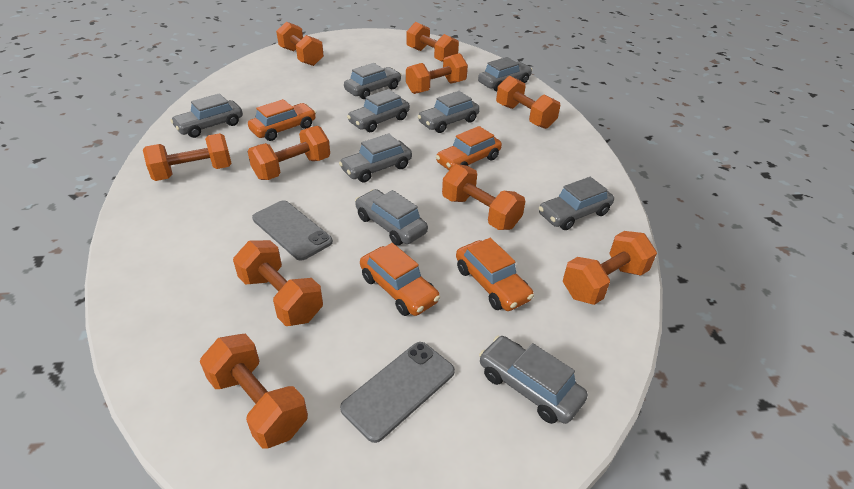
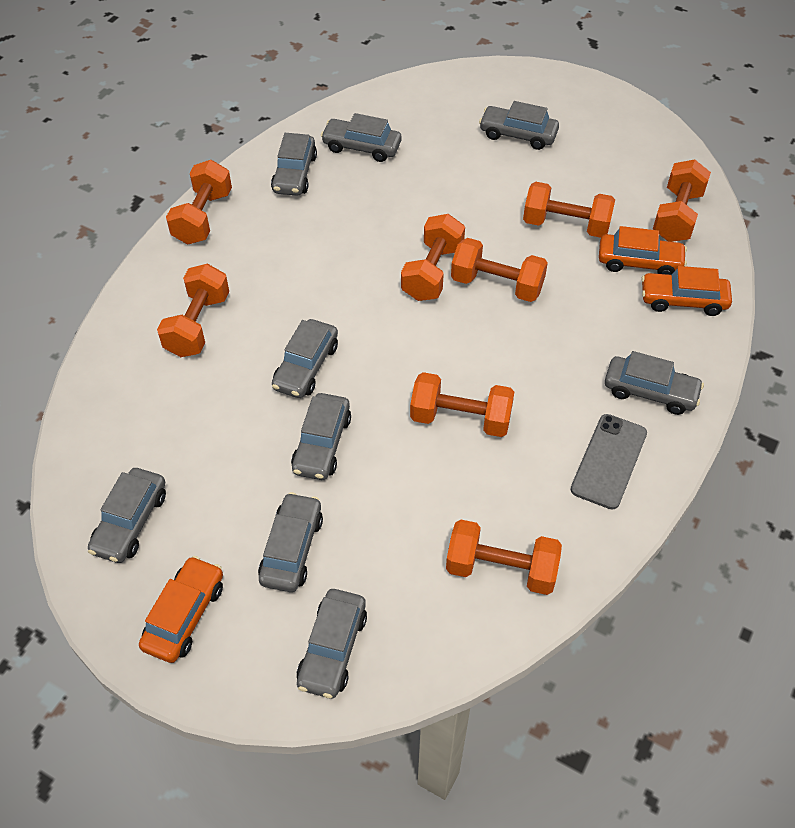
grey phone: 2 -> 1
orange car: 4 -> 3
orange dumbbell: 10 -> 8

